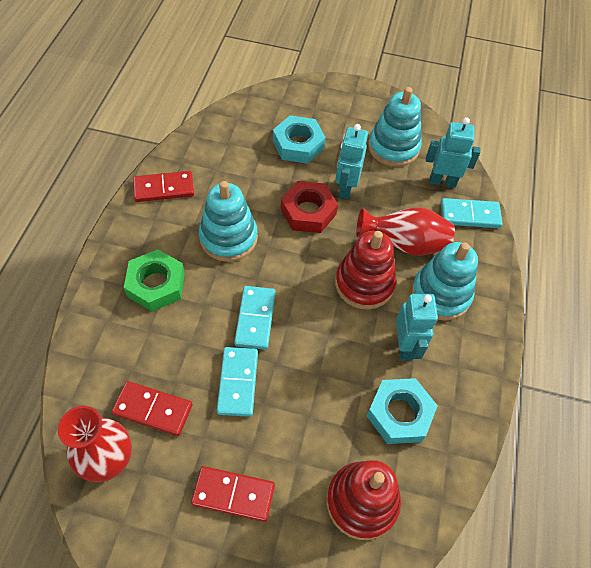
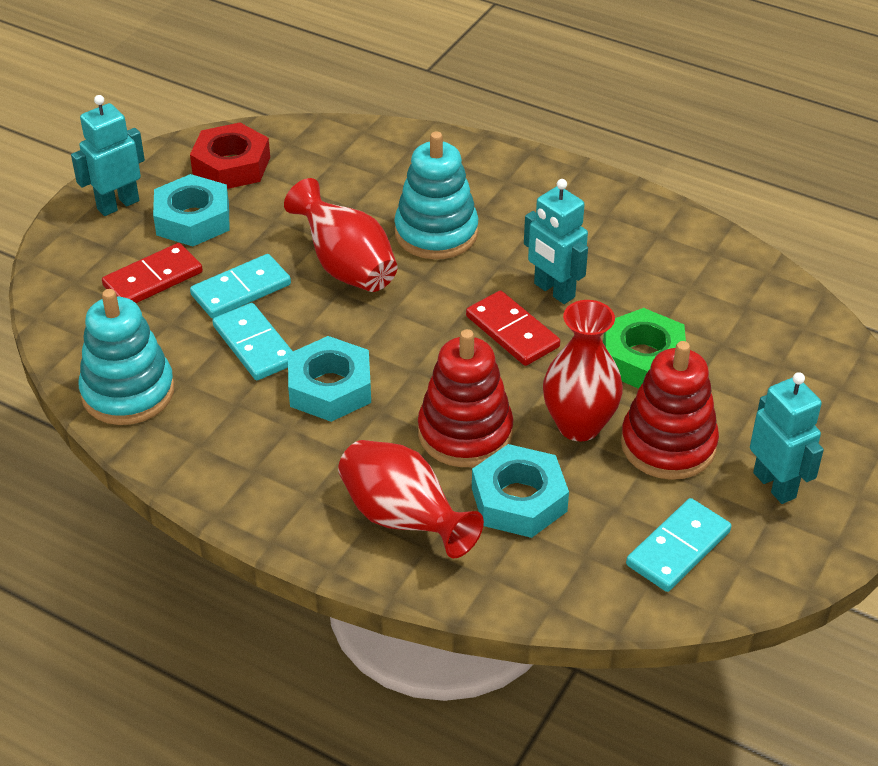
red domino: 3 -> 2
red vase: 2 -> 3
turquoise nut: 2 -> 3
turquoise stacking toy: 3 -> 2

